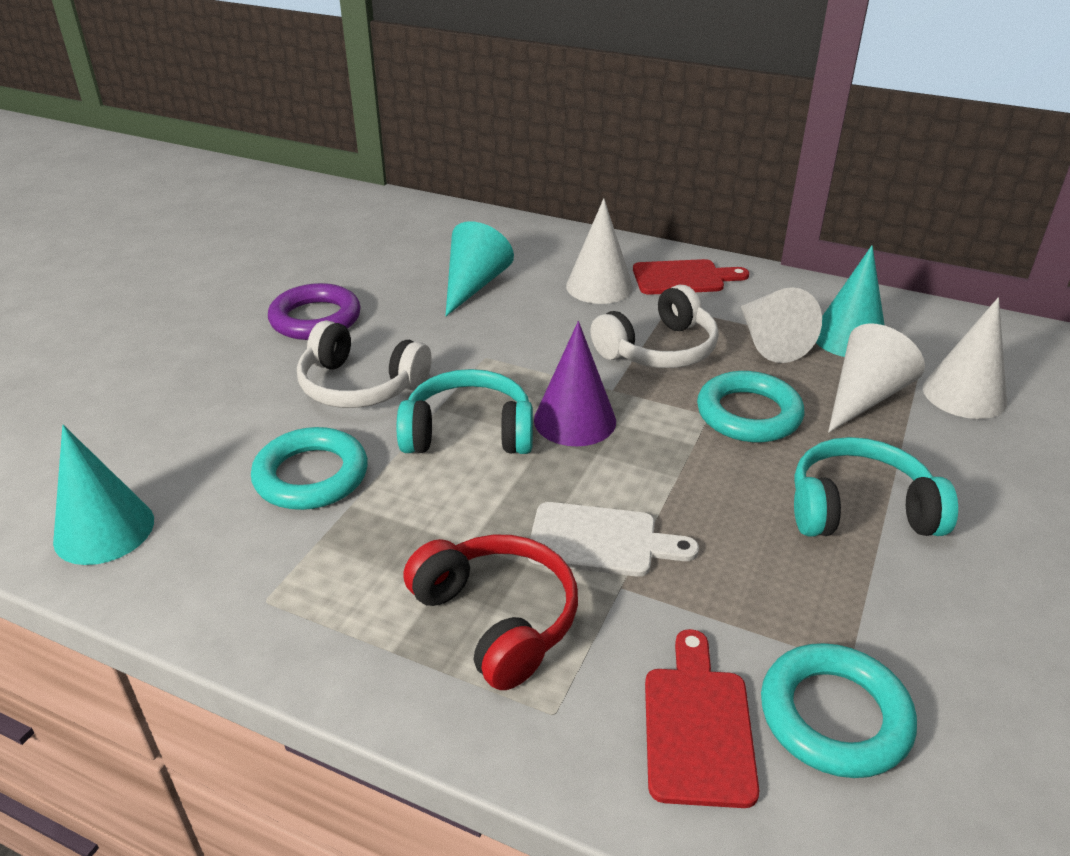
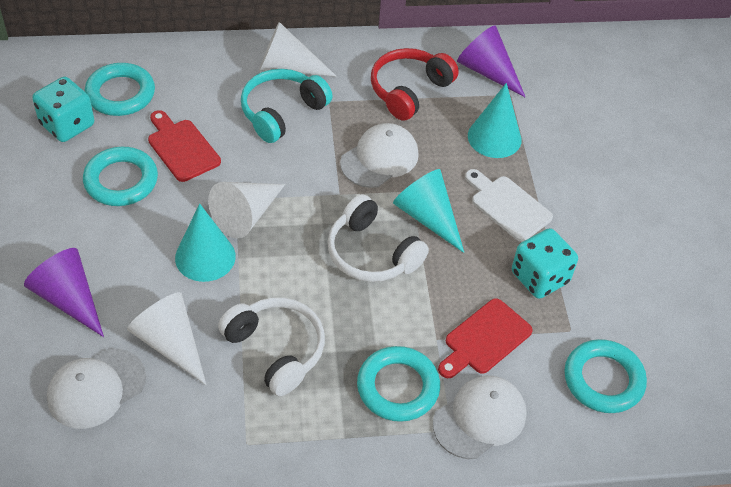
purple cone: 1 -> 2
purple ring: 1 -> 0
turquoise dice: 0 -> 2
turquoise headphones: 2 -> 1
turquoise ring: 3 -> 4
white cap: 0 -> 3
white cone: 4 -> 3

